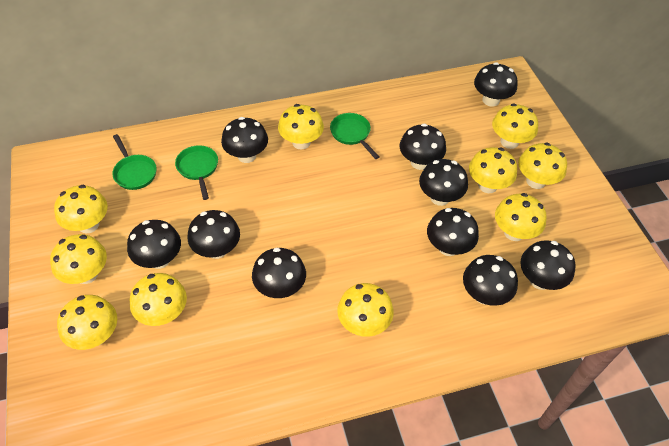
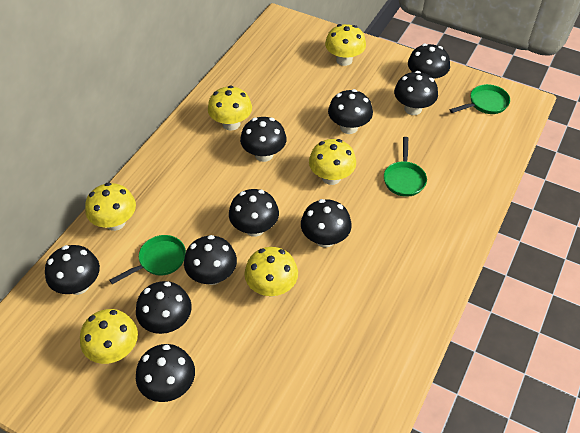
yellow mushroom: 10 -> 6

